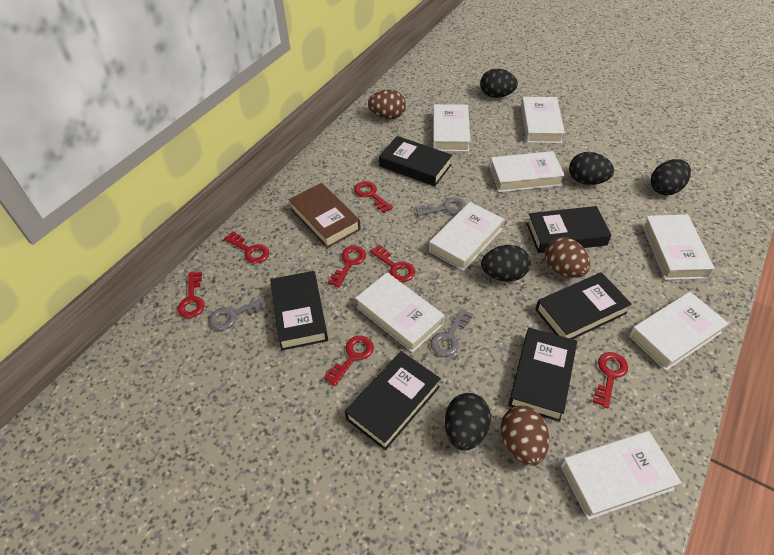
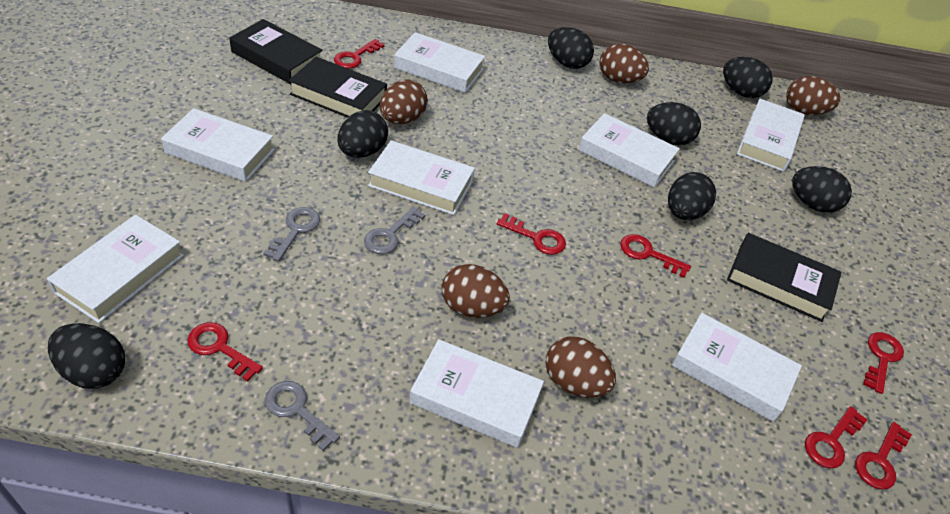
black book: 6 -> 3
black egg: 5 -> 7
brown book: 1 -> 0
brown egg: 3 -> 5

